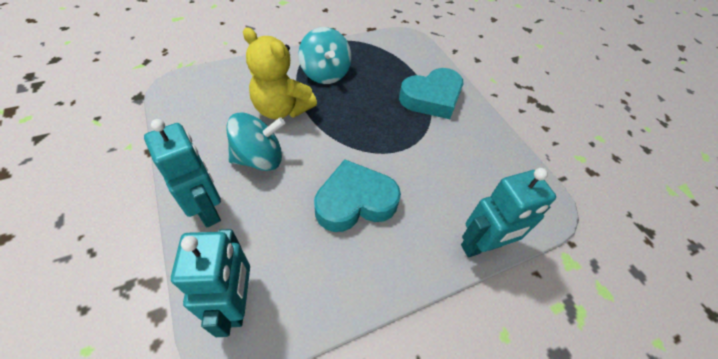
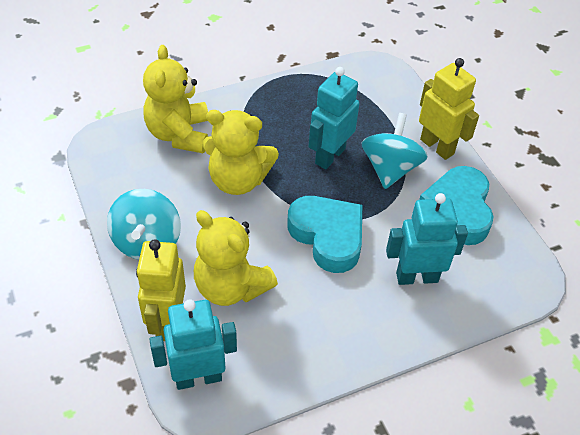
yellow robot: 0 -> 2
yellow teddy bear: 1 -> 3

